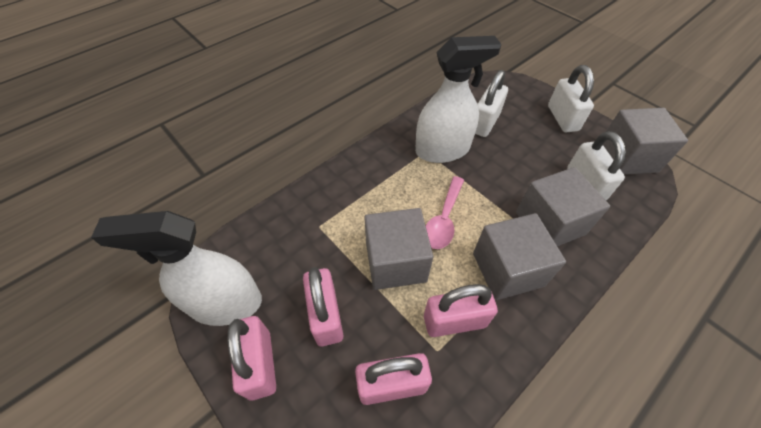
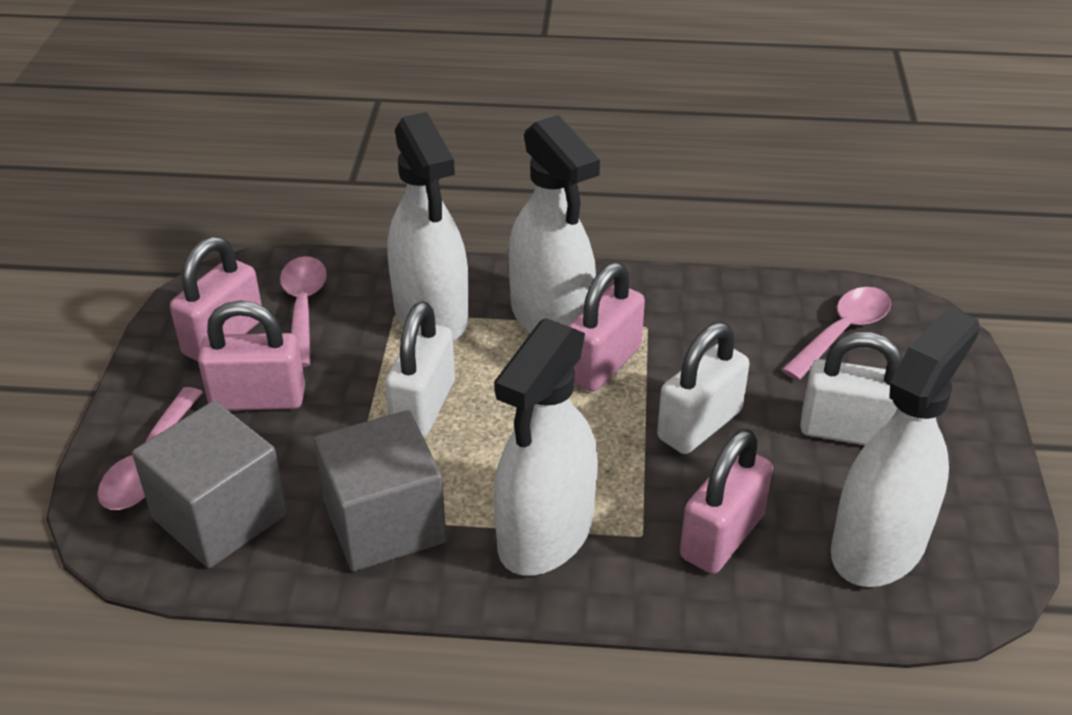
grey cube: 4 -> 2
pink spoon: 1 -> 3
white spray bottle: 2 -> 4

